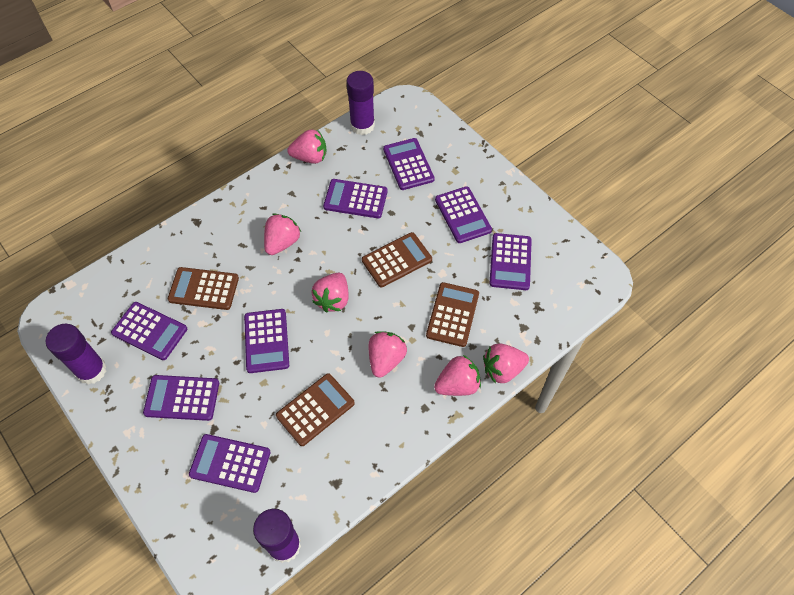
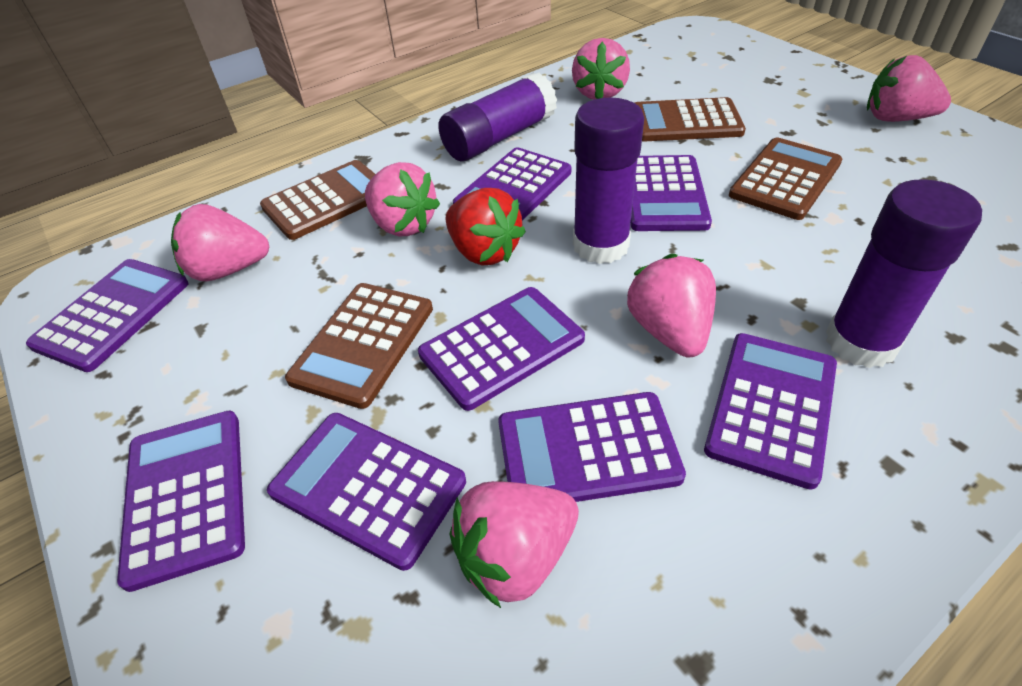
red strawberry: 0 -> 1

